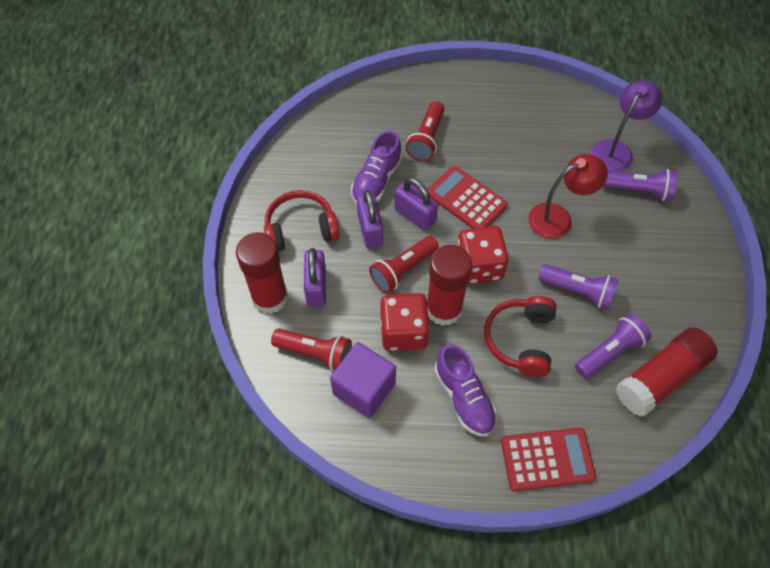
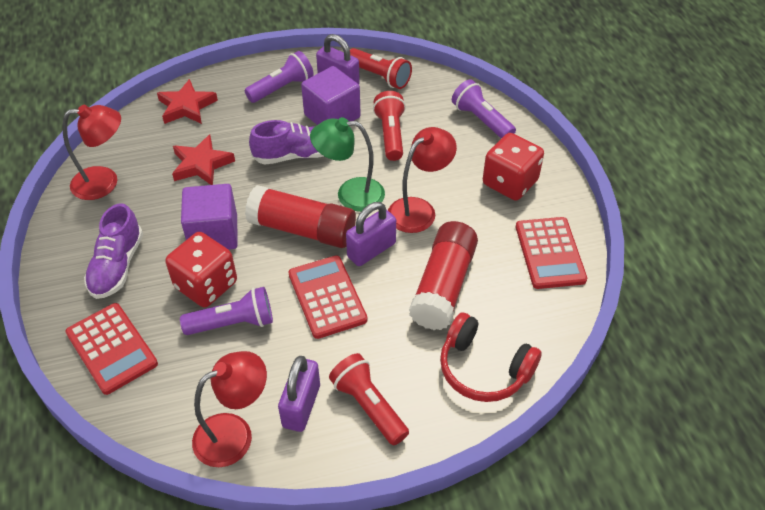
green lamp: 0 -> 1
purple cube: 1 -> 2
purple lamp: 1 -> 0
red calculator: 2 -> 3
red glue stick: 3 -> 2
red headphones: 2 -> 1
red lamp: 1 -> 3
red star: 0 -> 2

